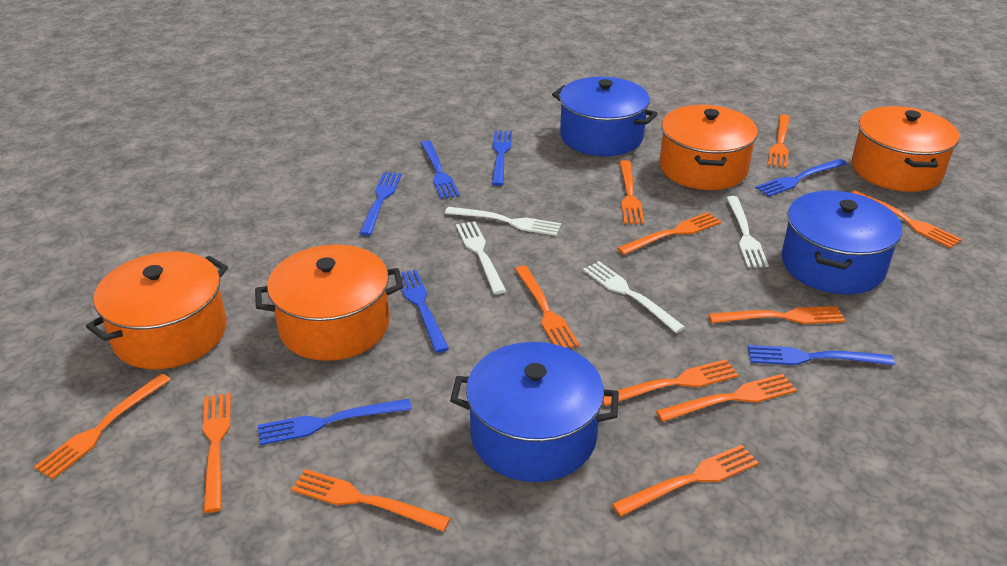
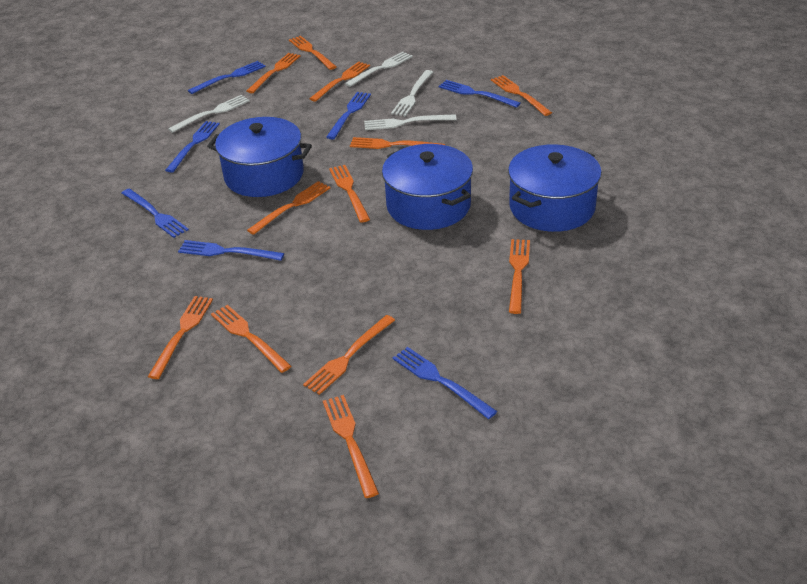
orange pot: 4 -> 0

